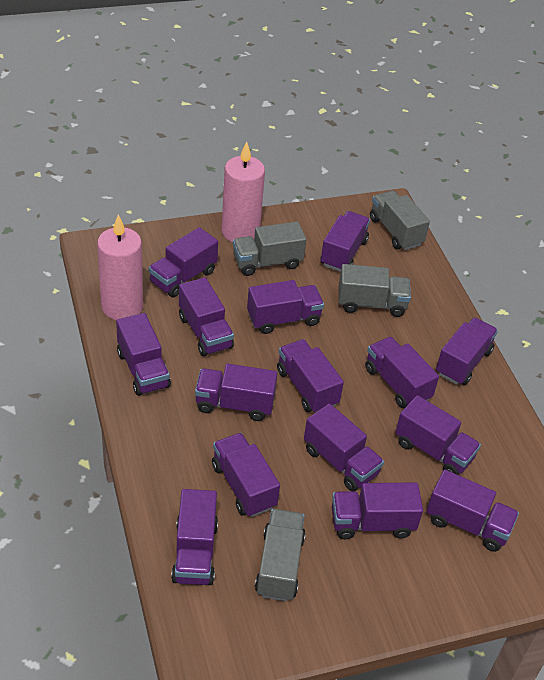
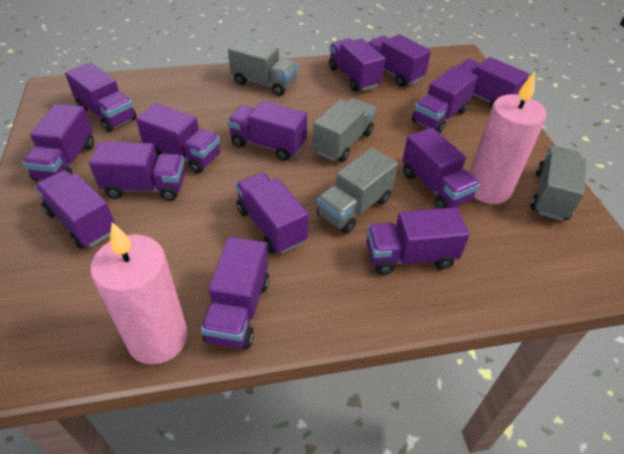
purple truck: 15 -> 14

